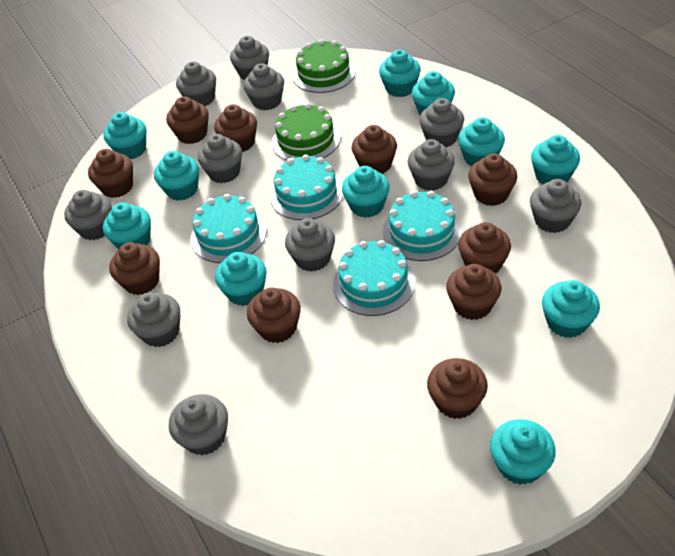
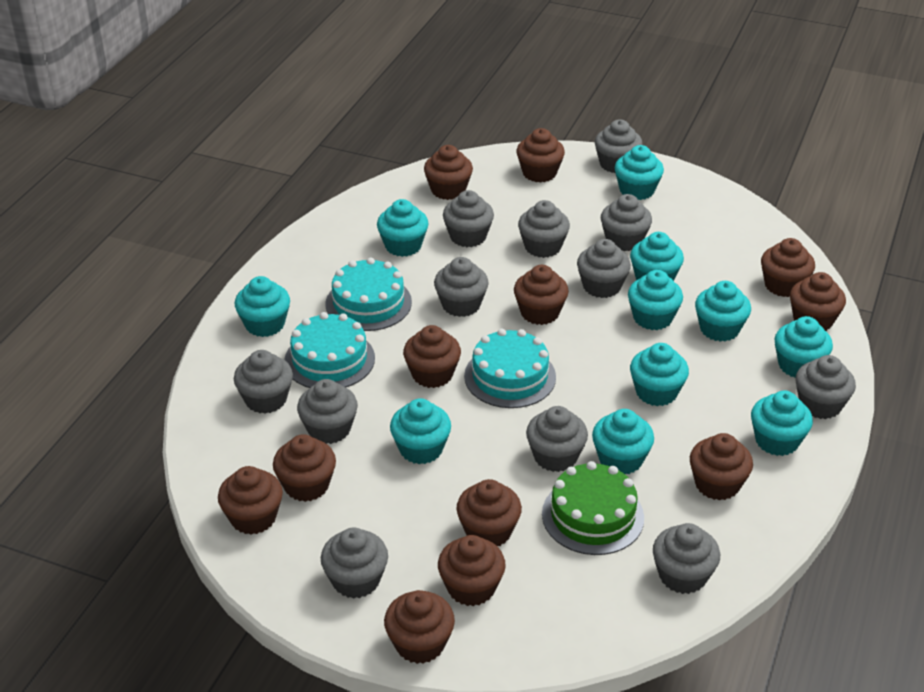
brown cupcake: 10 -> 12
green cake: 2 -> 1
grey cupcake: 11 -> 12
turquoise cake: 4 -> 3

